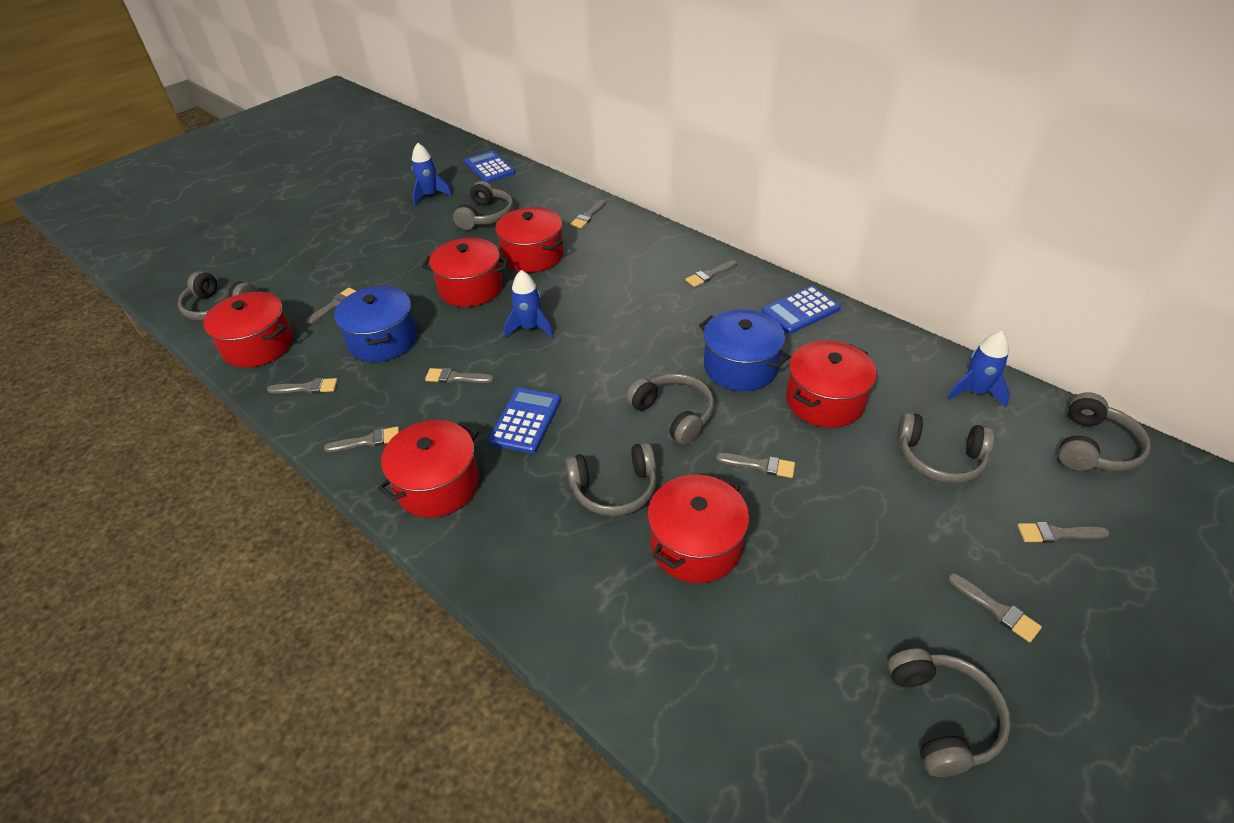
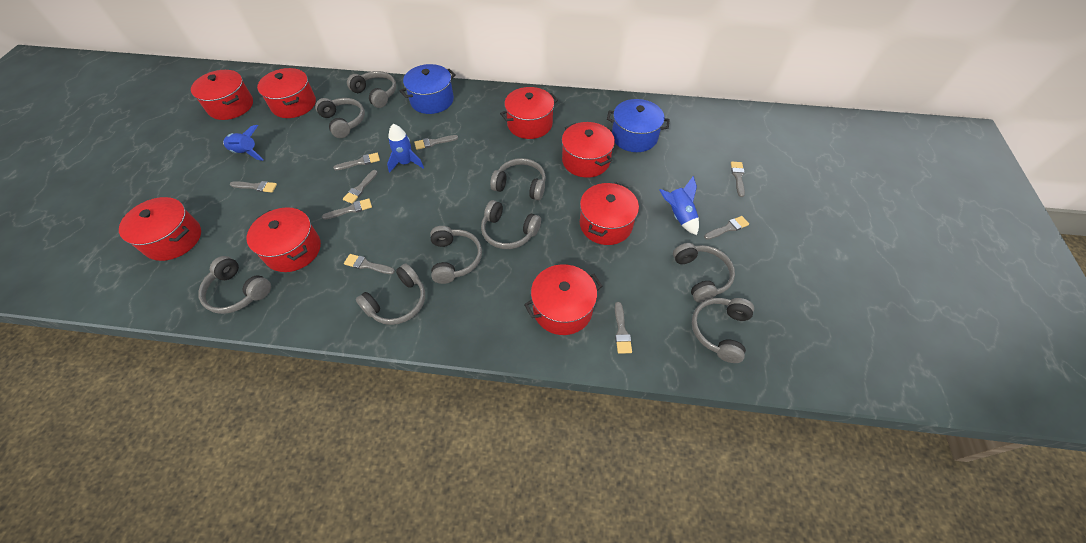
blue calculator: 3 -> 0
grey headphones: 7 -> 9
red pot: 6 -> 8

